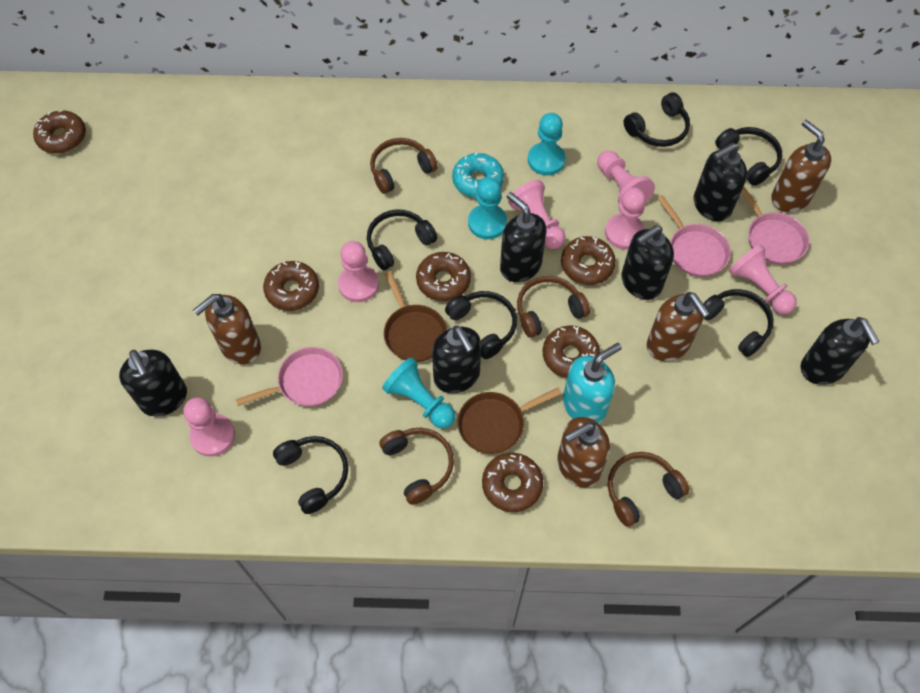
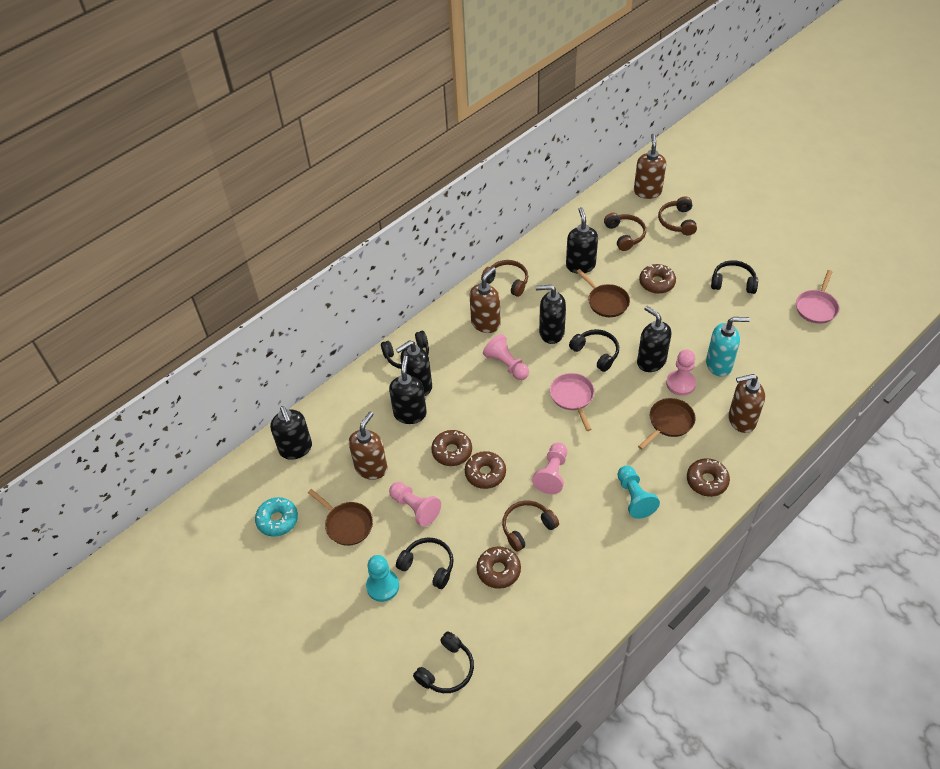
black headphones: 6 -> 5
brown donut: 6 -> 5
brown pan: 2 -> 3
pink pan: 3 -> 2
pink pawn: 6 -> 4
turquoise pawn: 3 -> 2

